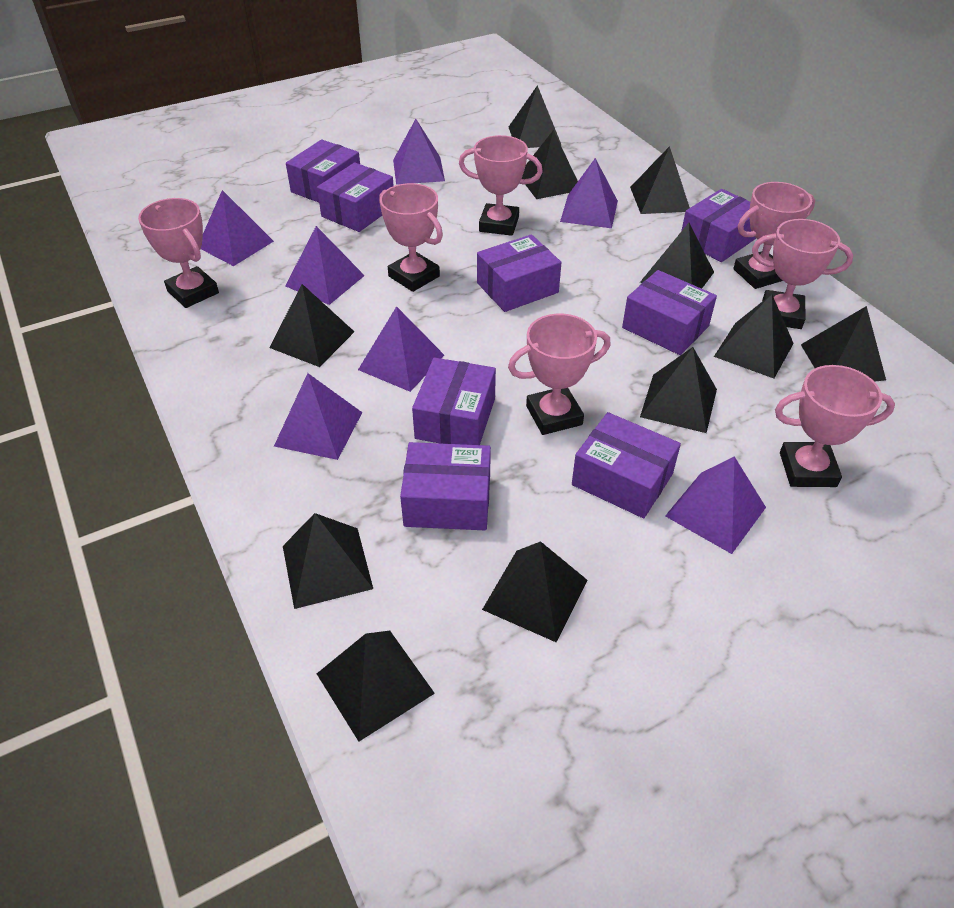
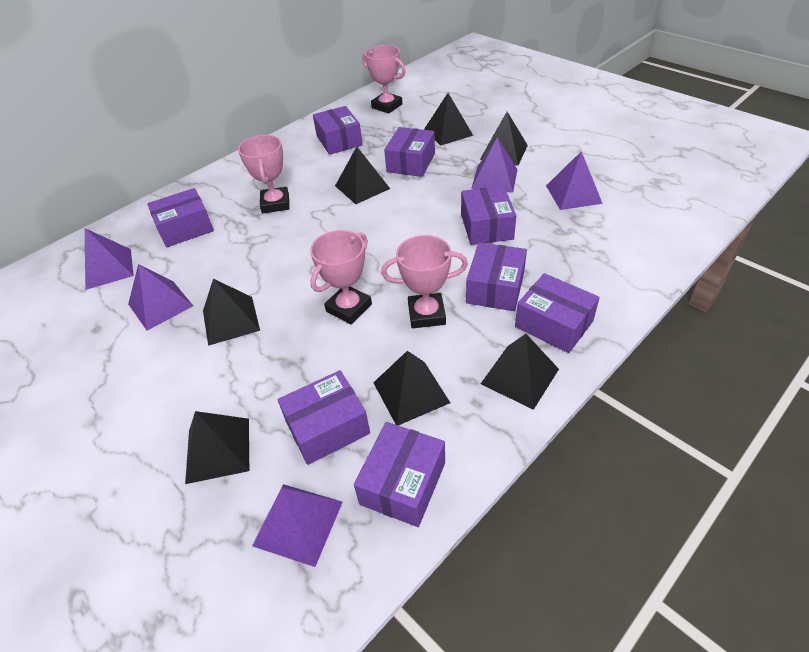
black pyramid: 11 -> 7
pink trophy: 7 -> 4
purple pyramid: 7 -> 5

